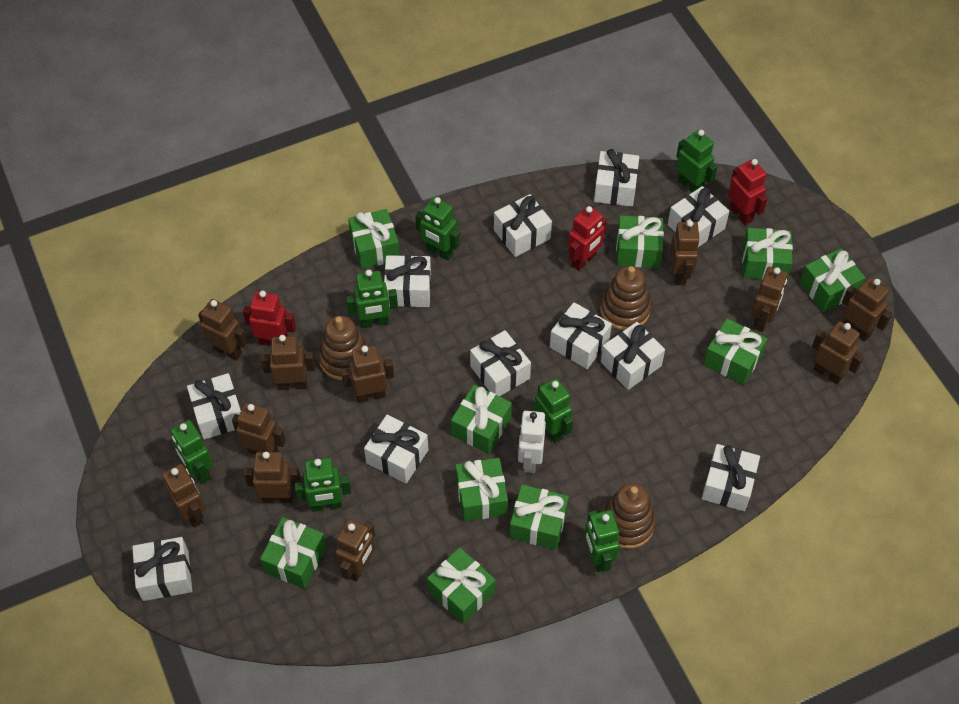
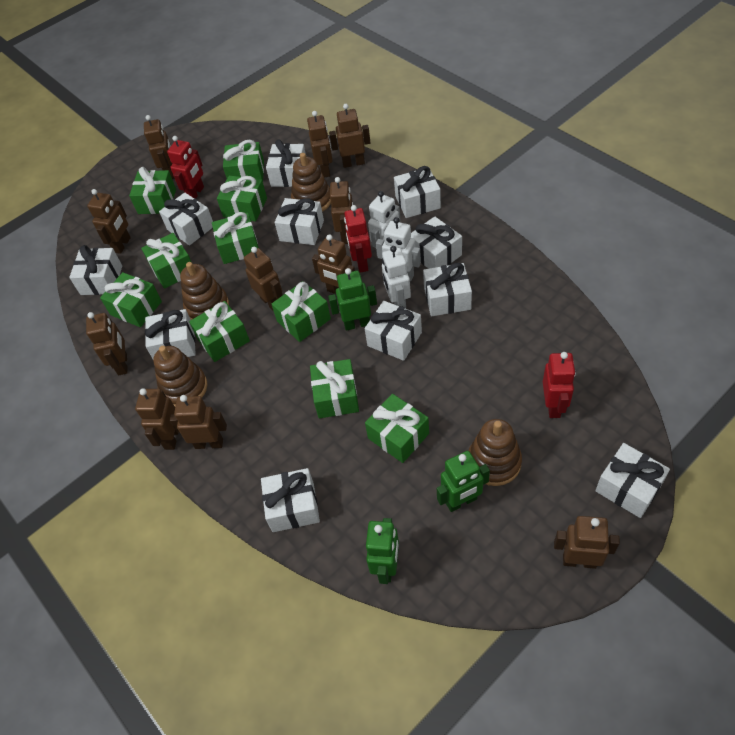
brown stacking toy: 3 -> 4
green robot: 7 -> 3
white robot: 1 -> 3

